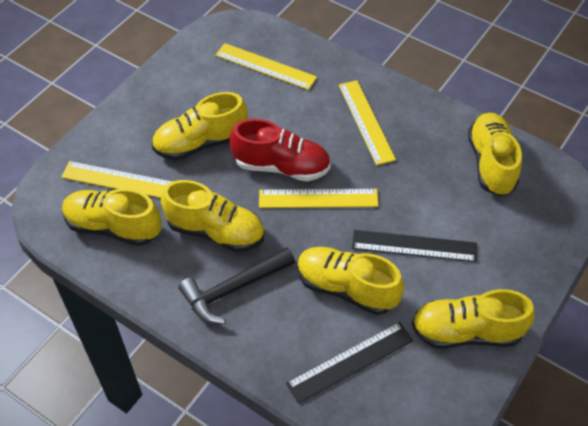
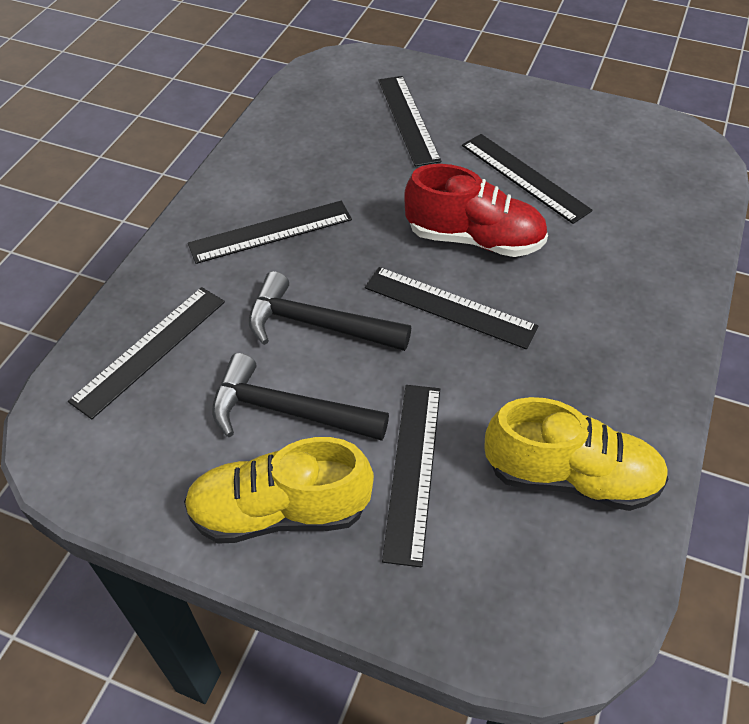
black hammer: 1 -> 2
black ruler: 2 -> 6
yellow ruler: 4 -> 0
yellow shoe: 6 -> 2

